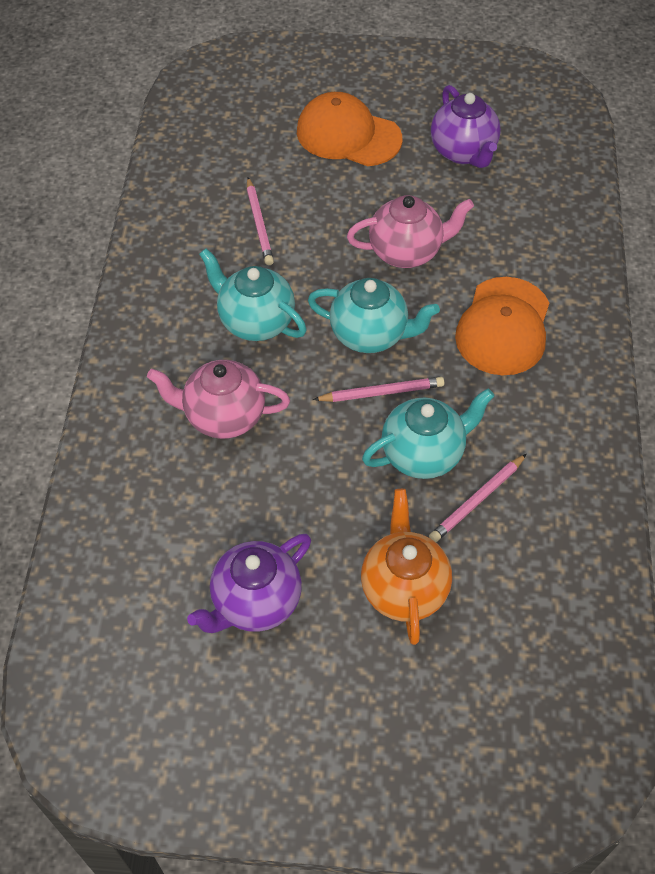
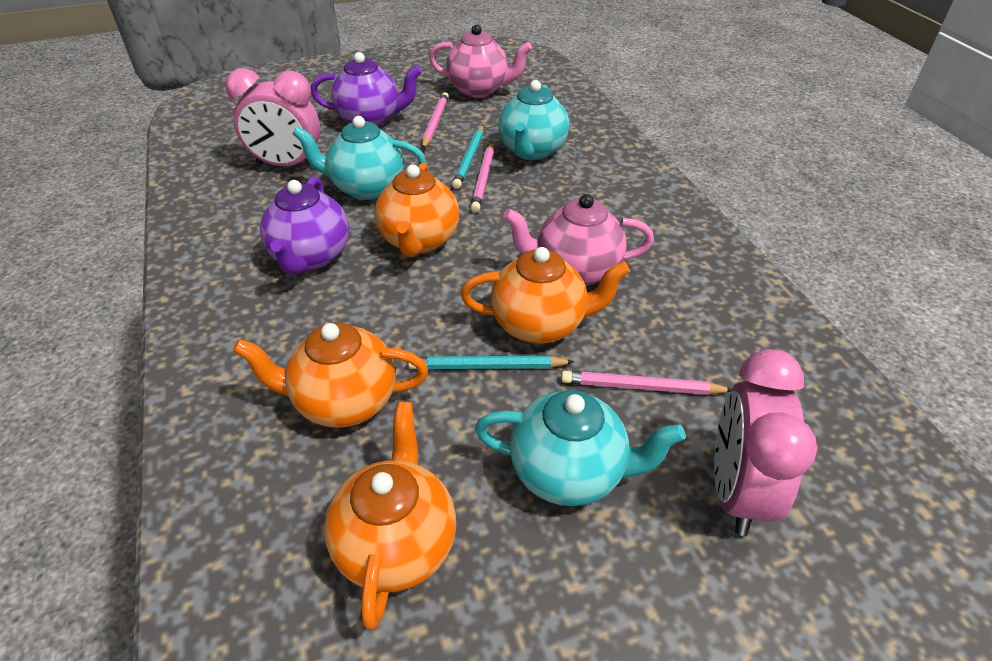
orange cap: 2 -> 0
orange teapot: 1 -> 4
pink clock: 0 -> 2
turquoise pencil: 0 -> 2

